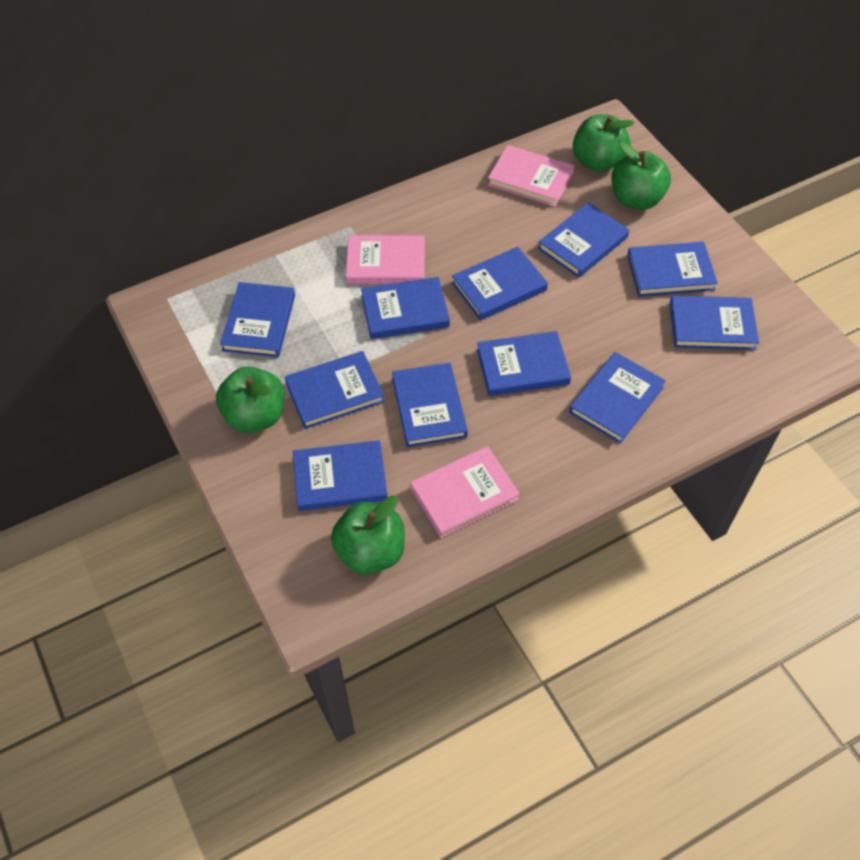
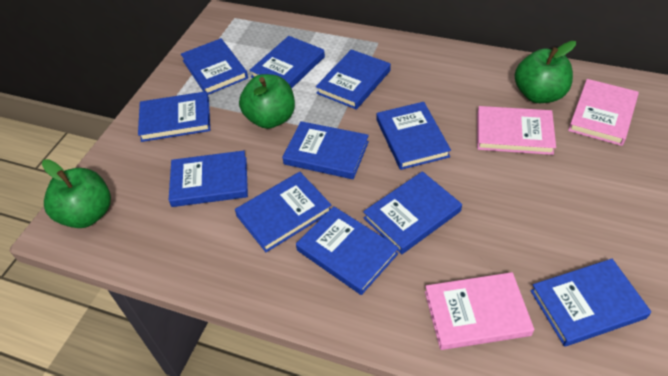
green apple: 4 -> 3

